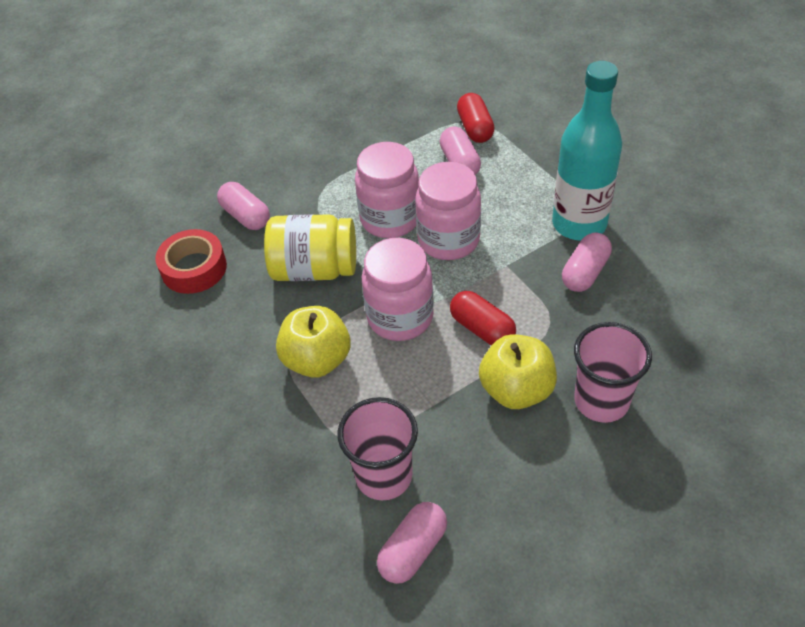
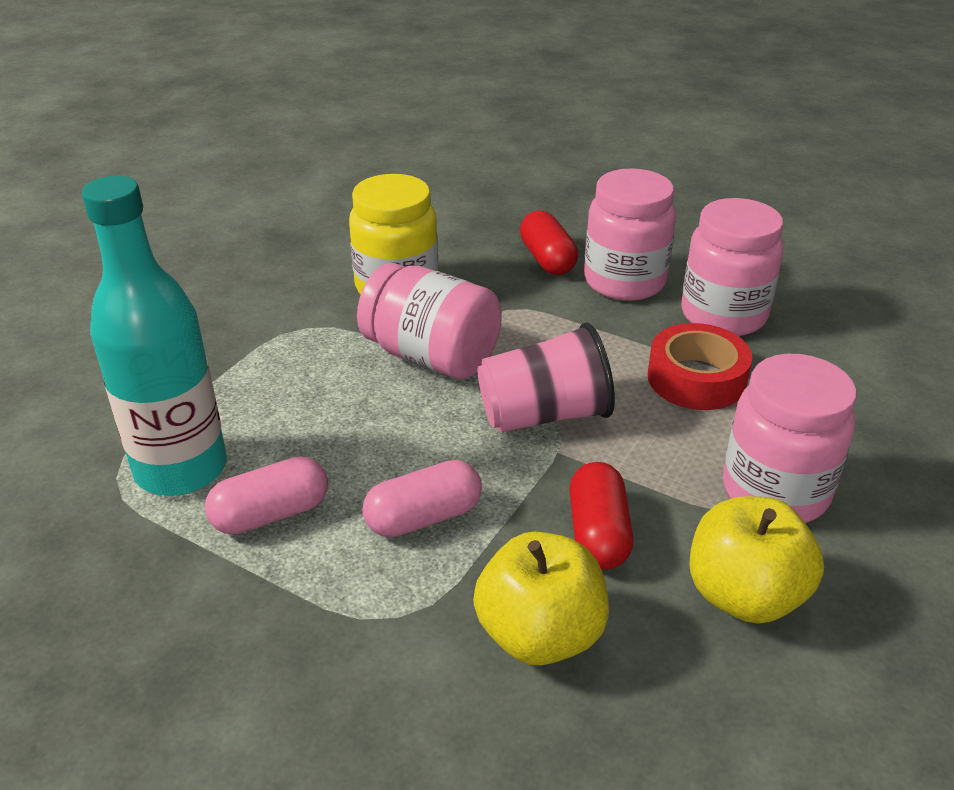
pink capsule: 4 -> 2
pink cup: 2 -> 1
pink jar: 3 -> 4

